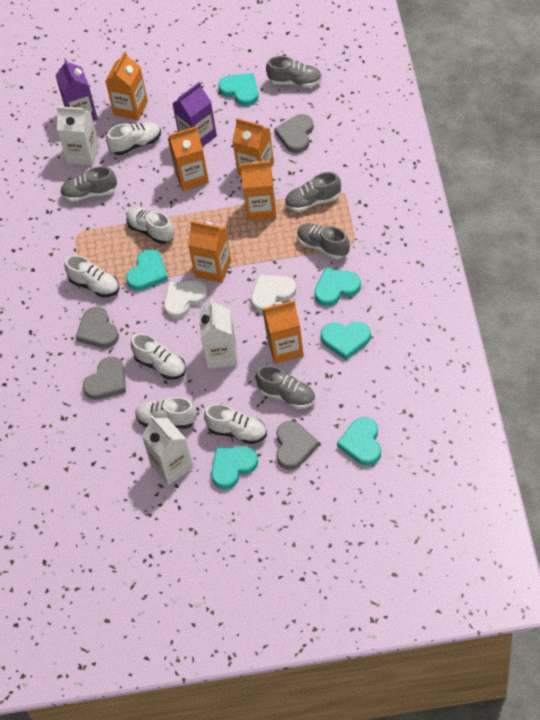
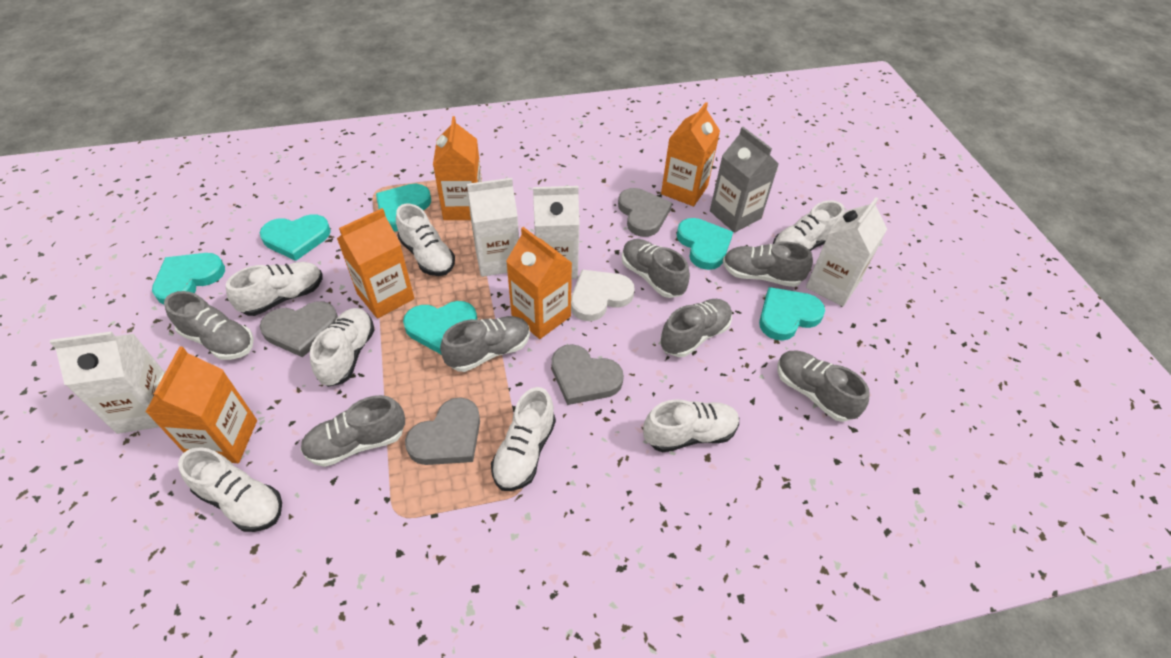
grey carton: 0 -> 1
grey shoe: 5 -> 7
orange carton: 6 -> 5
purple carton: 2 -> 0
white carton: 3 -> 4
white heart: 2 -> 1
white shoe: 6 -> 7

